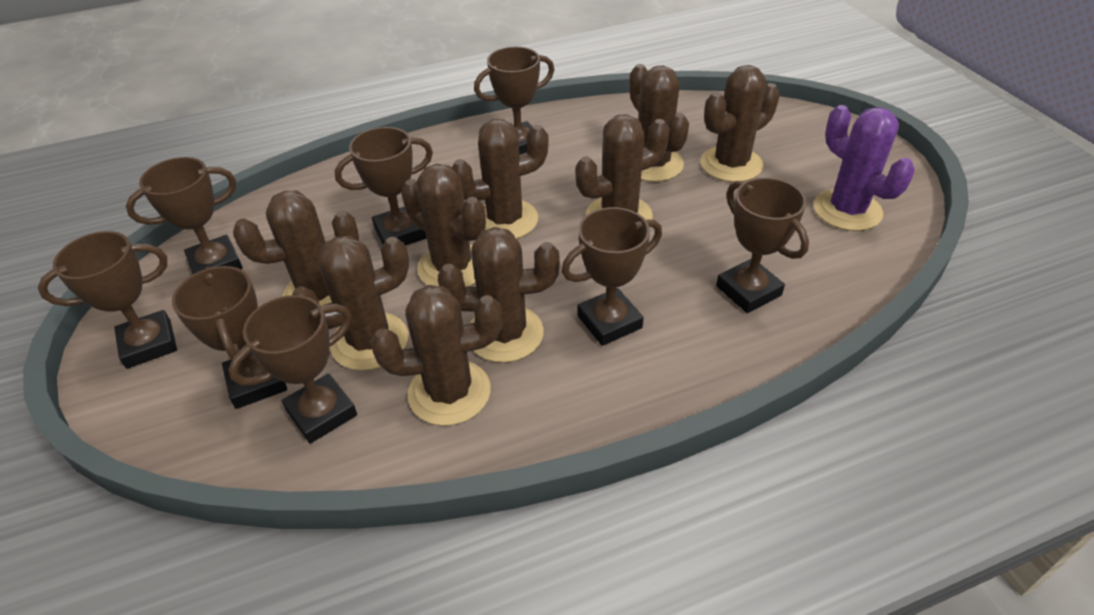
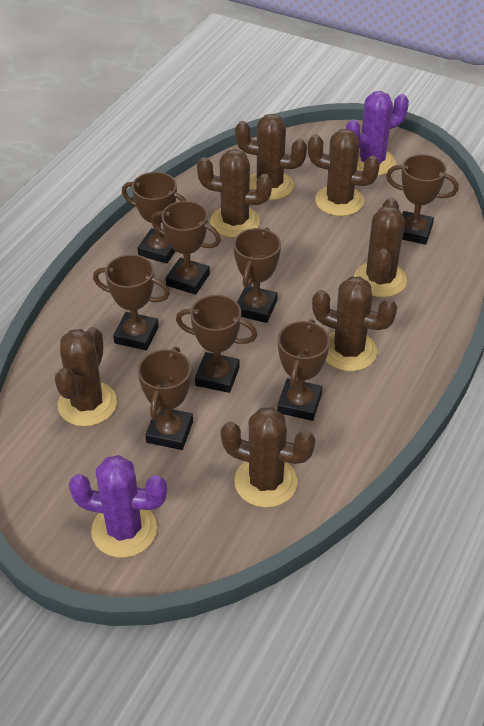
brown cactus: 9 -> 7
purple cactus: 1 -> 2

